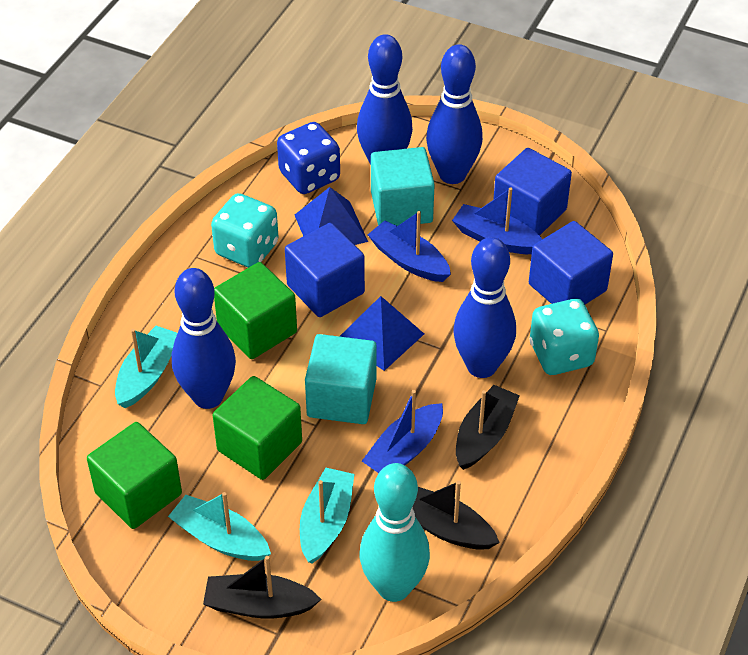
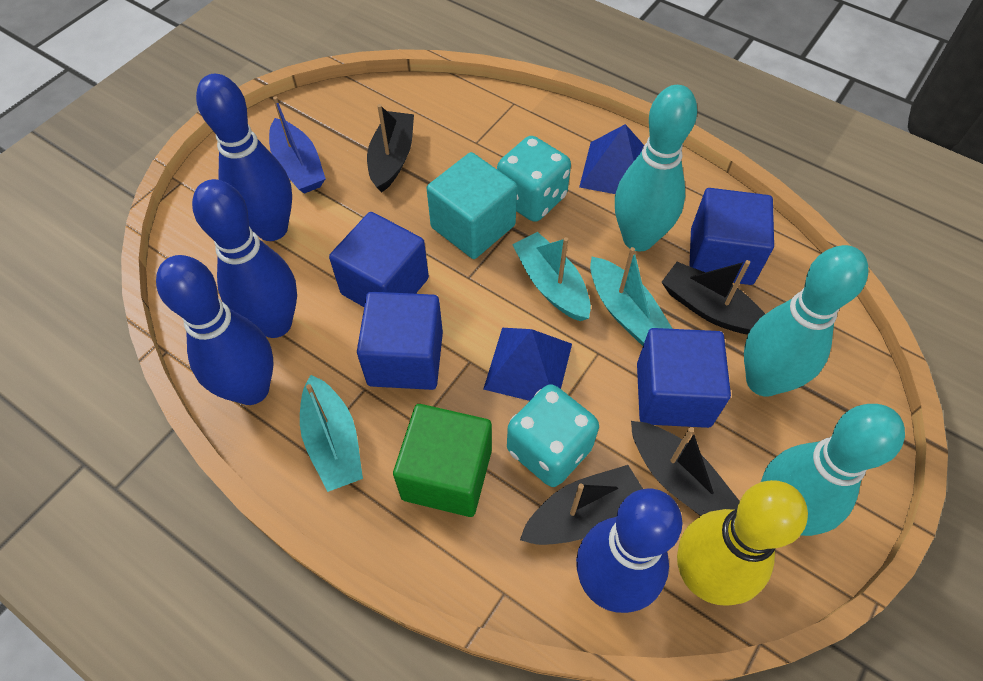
black boat: 3 -> 4
blue boat: 3 -> 1
blue cube: 3 -> 4
blue dice: 1 -> 0
green cube: 3 -> 1
turquoise bowling pin: 1 -> 3
turquoise cube: 2 -> 1
yellow bowling pin: 0 -> 1

